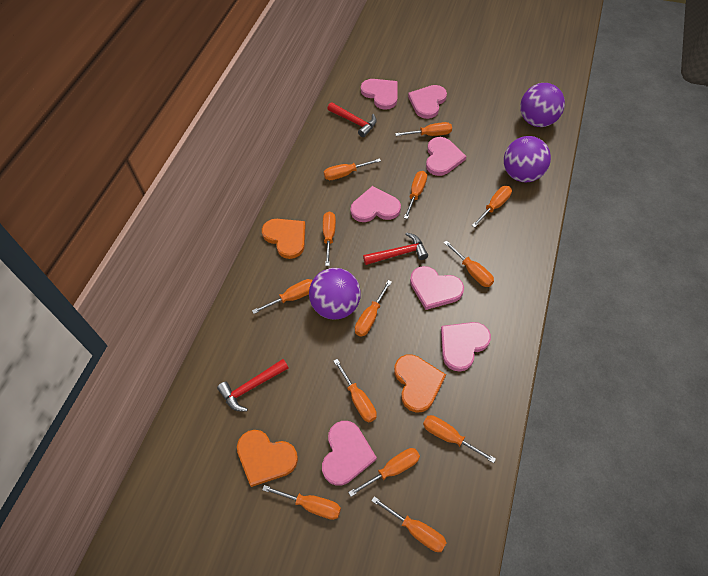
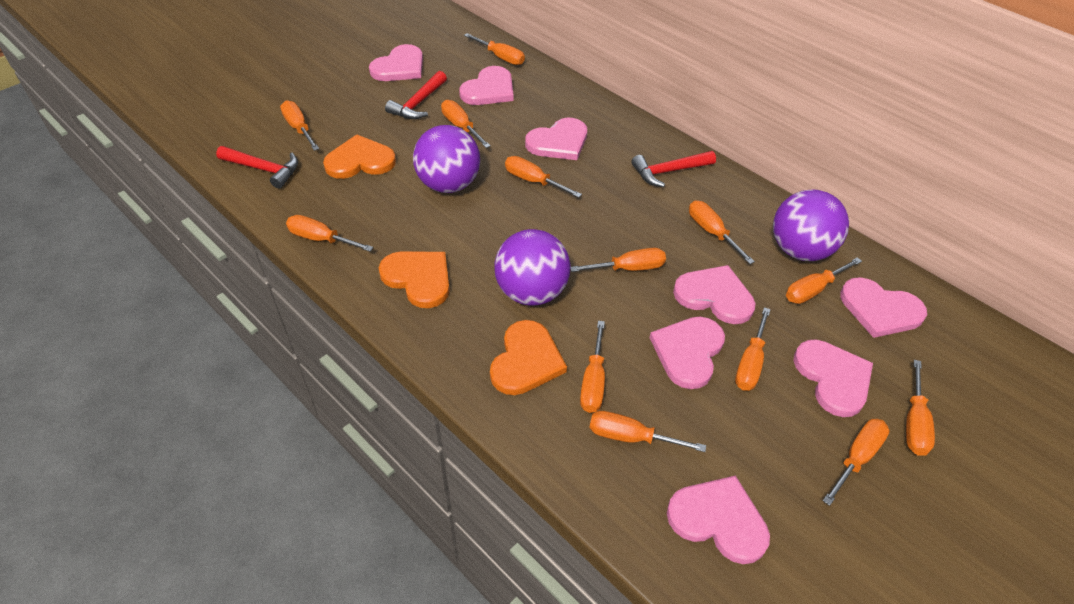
pink heart: 7 -> 8

